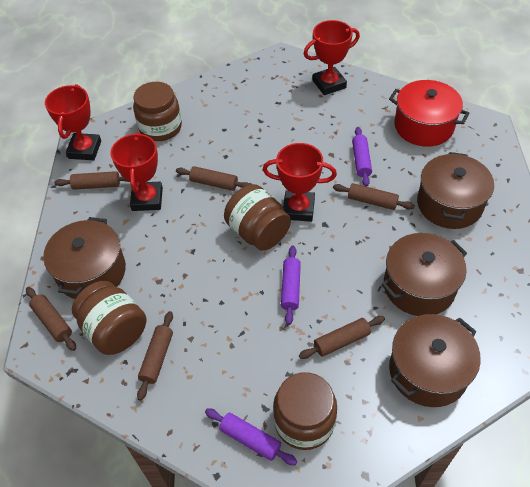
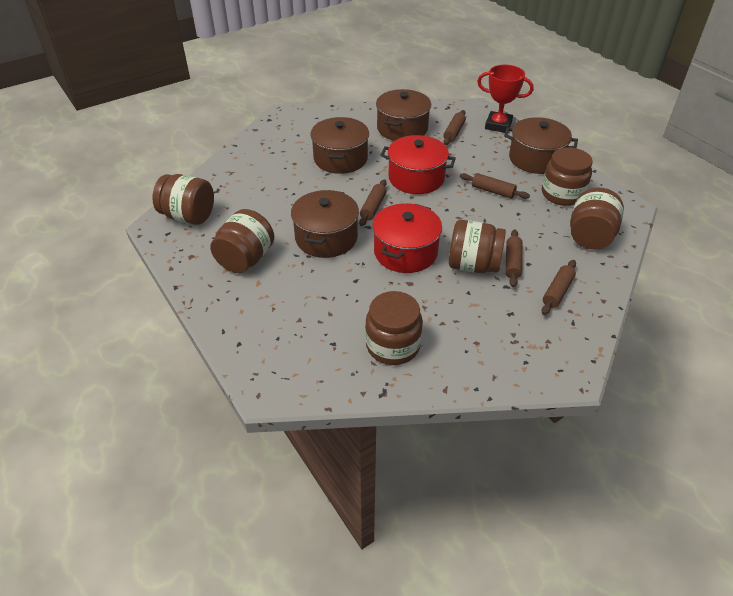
brown jar: 4 -> 6
brown rolling pin: 6 -> 5
purple rolling pin: 3 -> 0
red pot: 1 -> 2
red trophy: 4 -> 1

